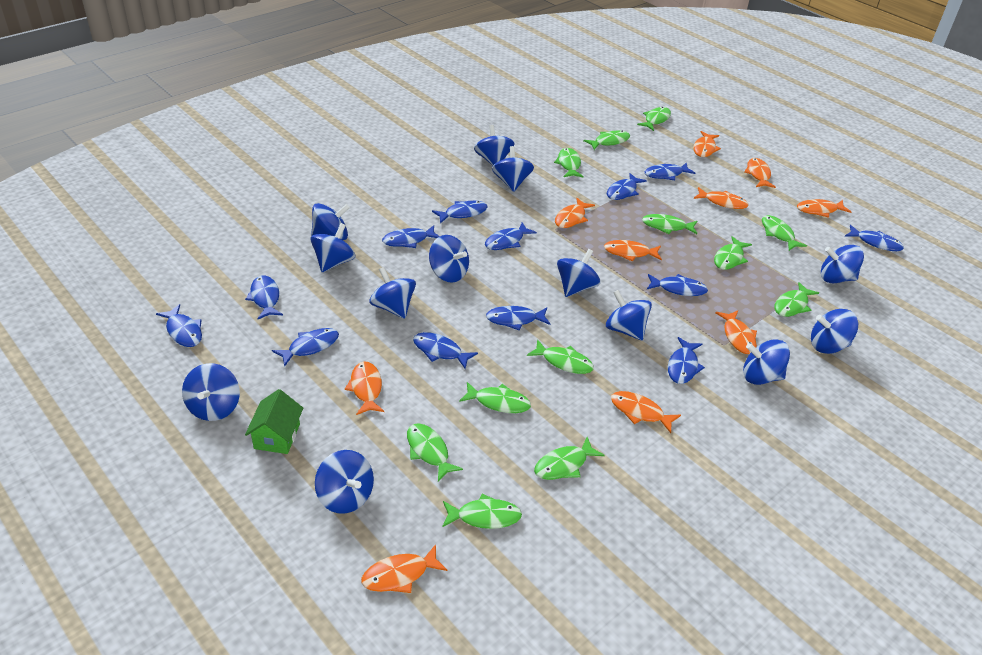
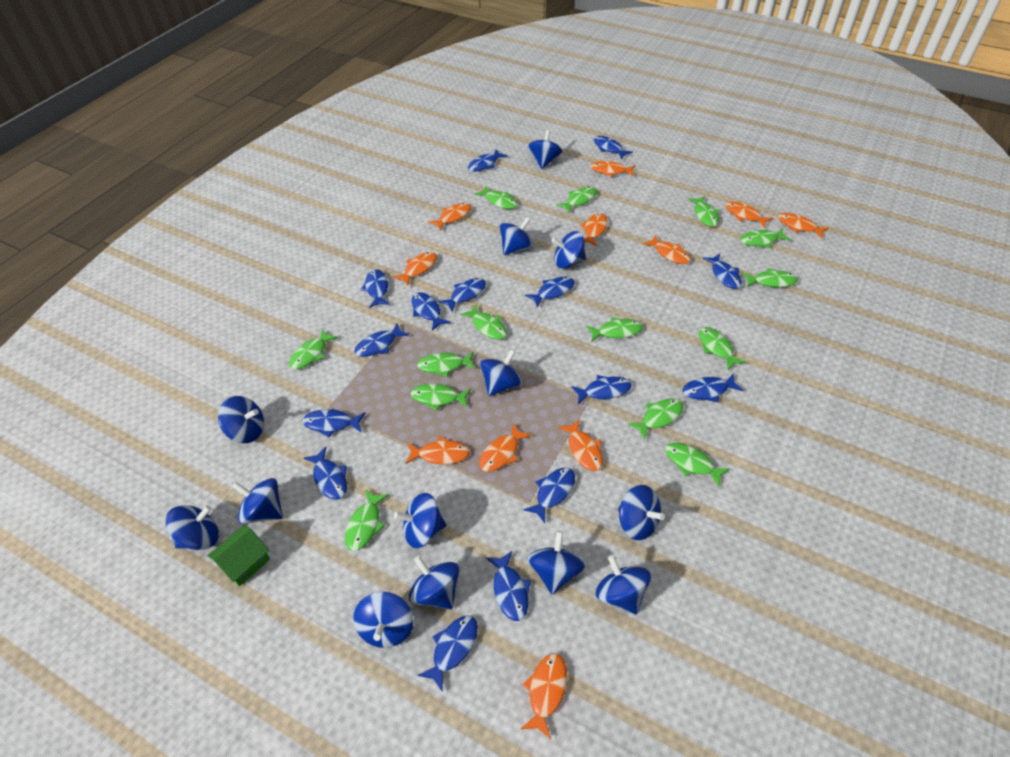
blue fish: 13 -> 15
green fish: 12 -> 14
orange fish: 10 -> 11

